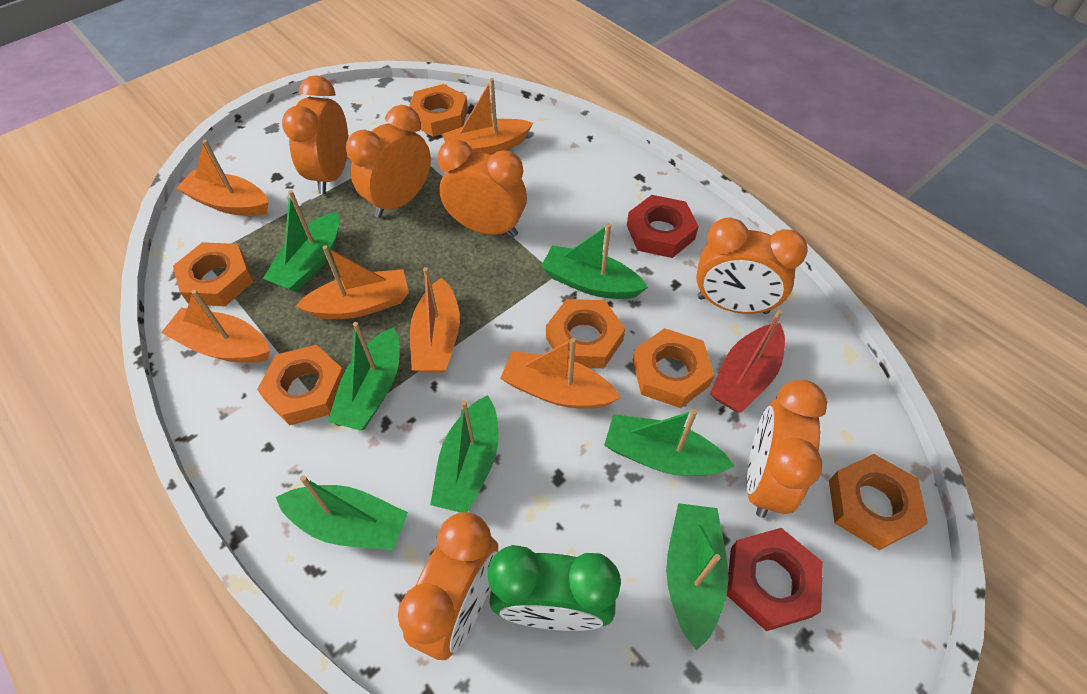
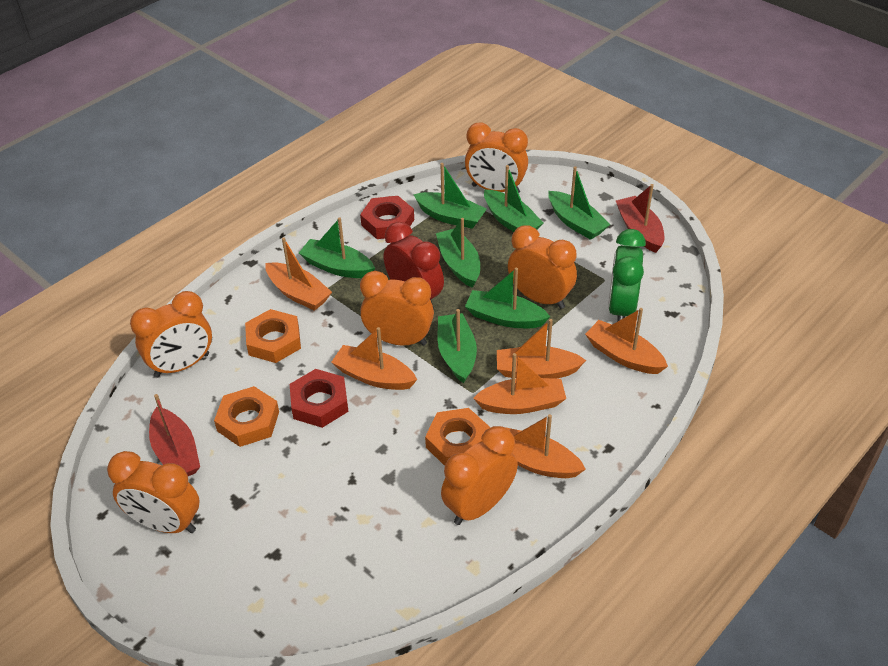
orange nut: 6 -> 3
red boat: 1 -> 2
red clock: 0 -> 1

